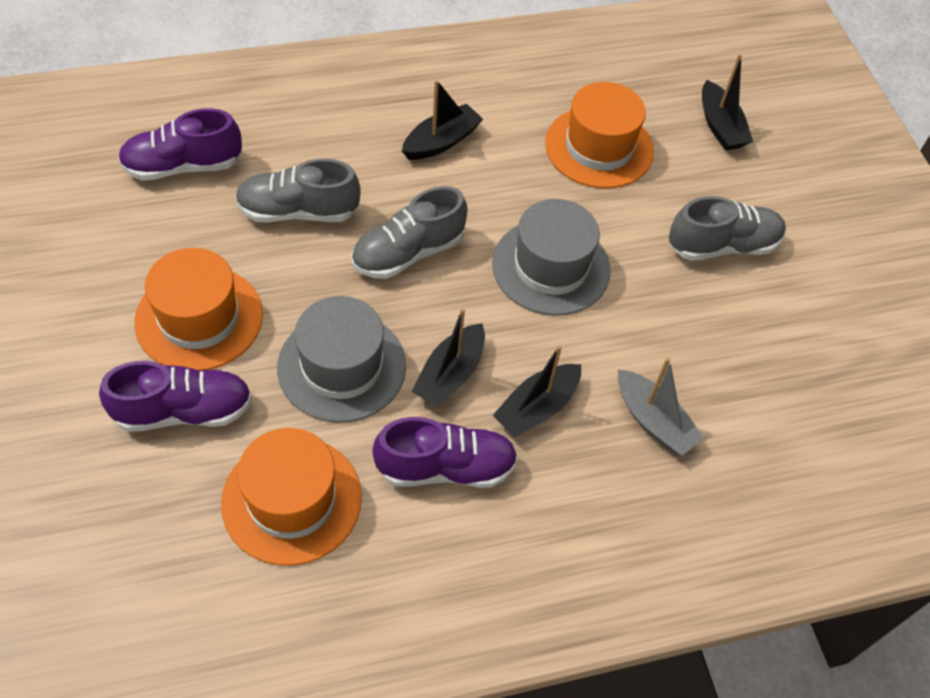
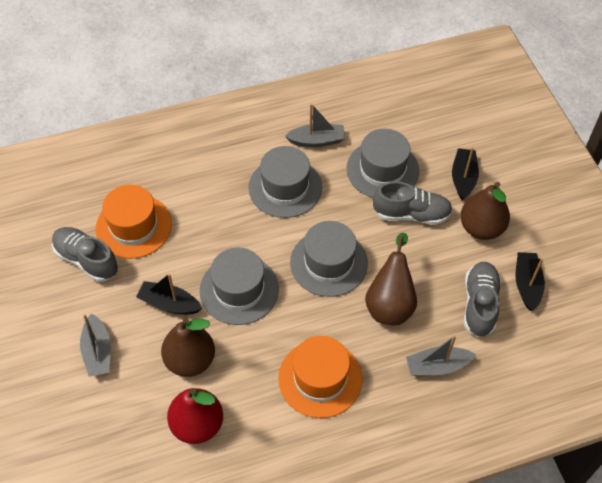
black boat: 4 -> 3
brown pear: 0 -> 3
grey boat: 1 -> 3
grey hat: 2 -> 4
orange hat: 3 -> 2
purple shoe: 3 -> 0
red pear: 0 -> 1

